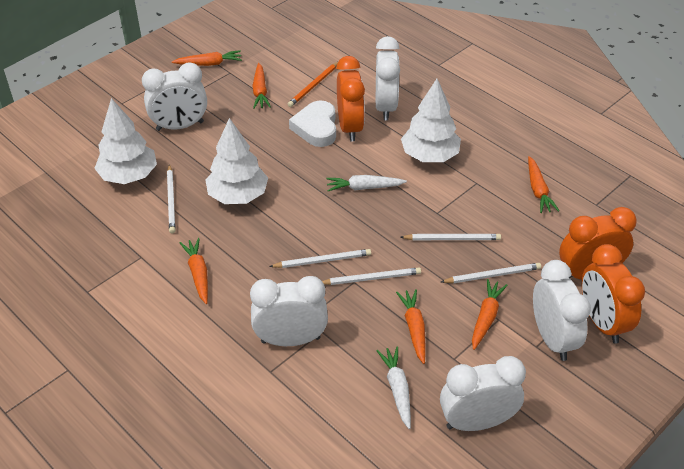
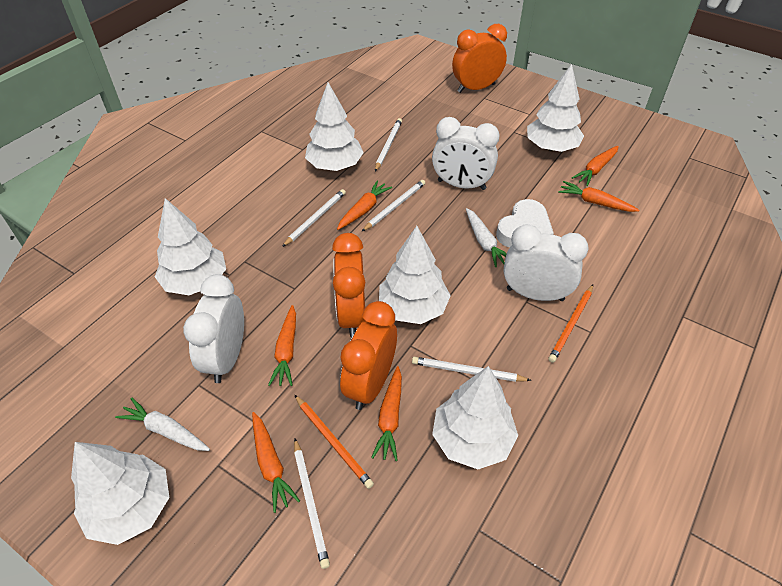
orange pencil: 1 -> 2
white clock: 5 -> 3
white tree: 3 -> 6

